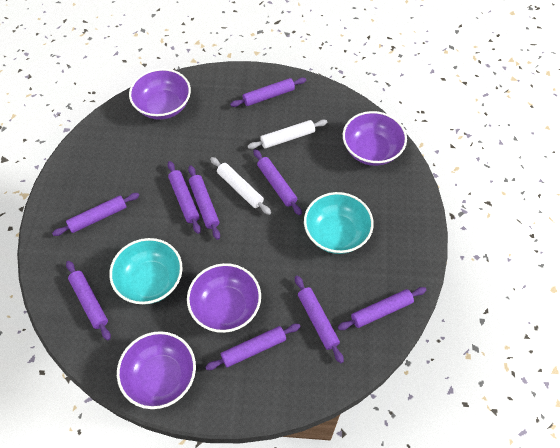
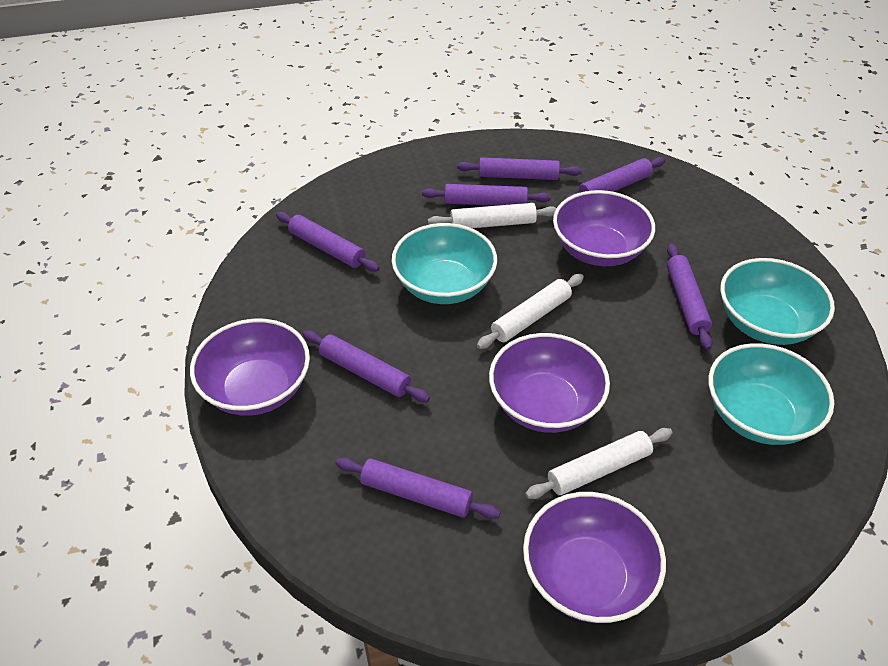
purple rolling pin: 9 -> 7
turquoise bowl: 2 -> 3
white rolling pin: 2 -> 3

